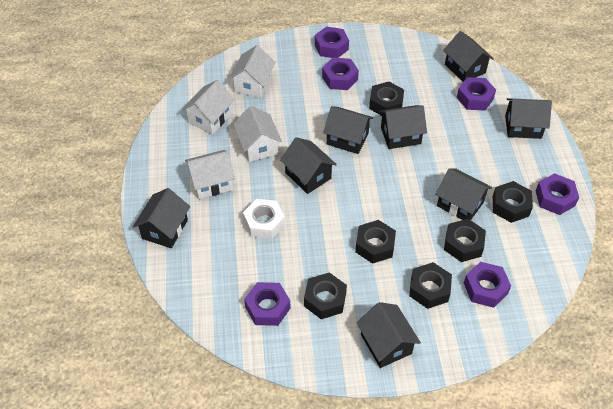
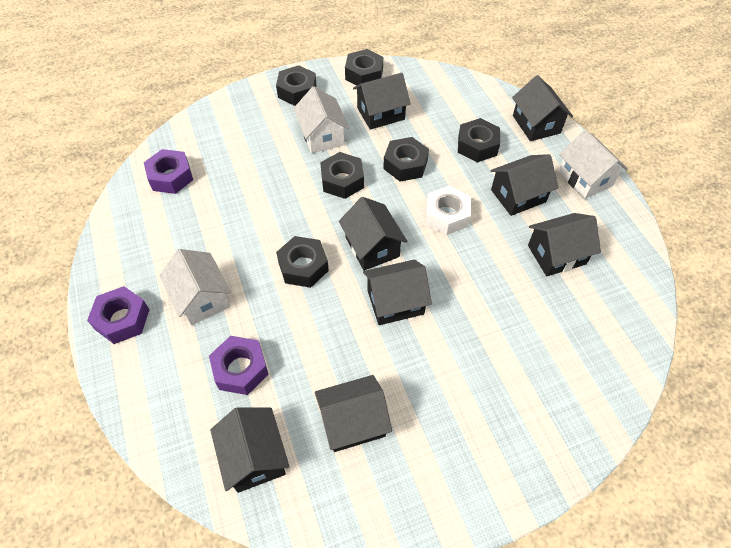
purple nut: 6 -> 3
white house: 4 -> 3

